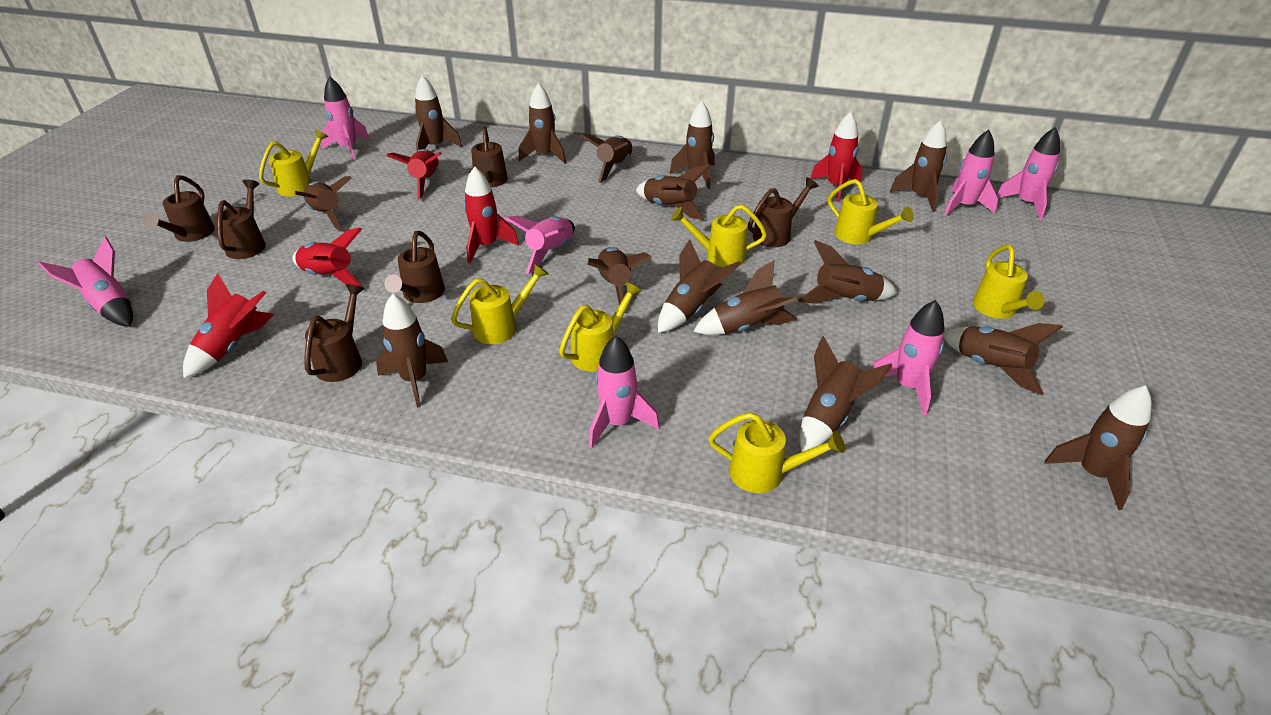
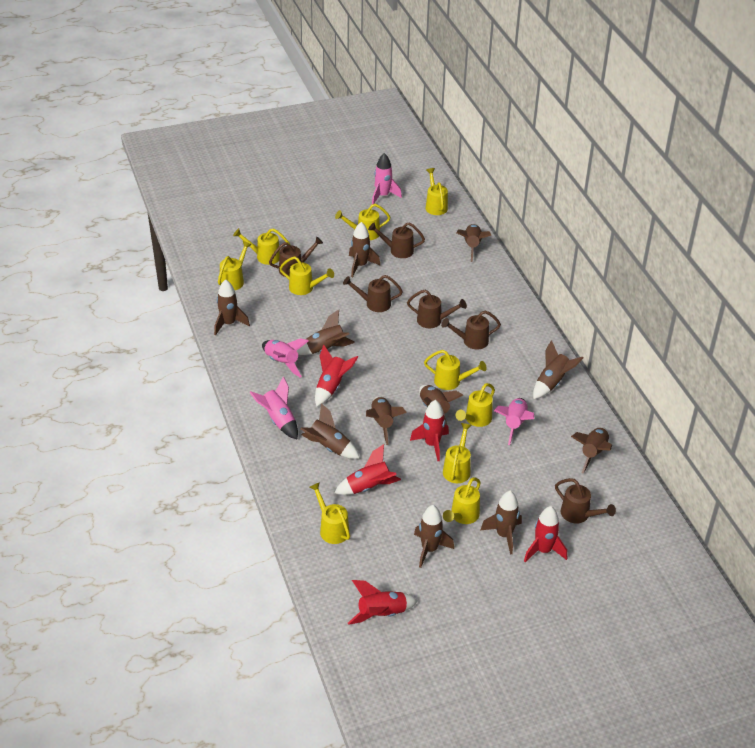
brown rocket: 15 -> 11
pink rocket: 7 -> 4
yellow watering can: 7 -> 10

